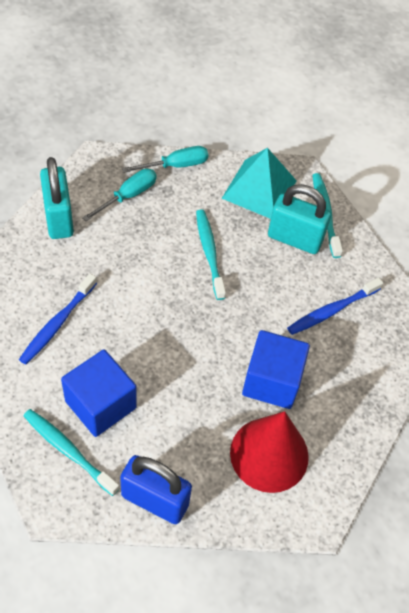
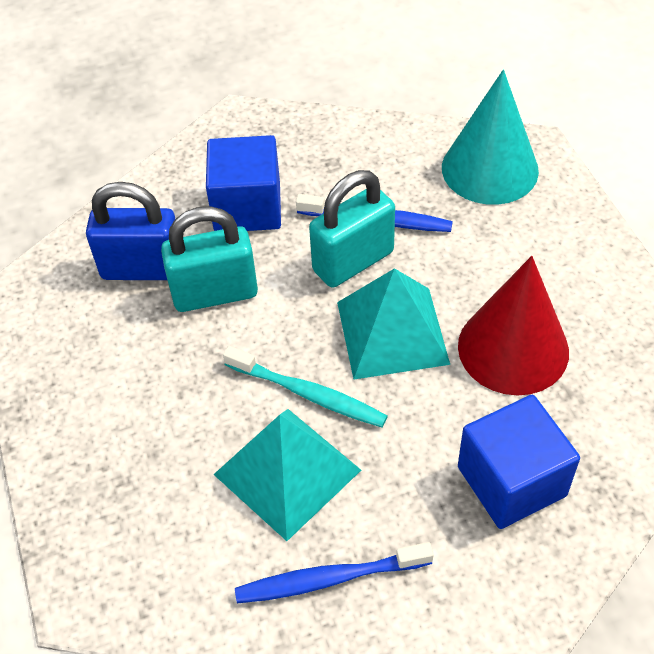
turquoise cone: 0 -> 1
turquoise pyramid: 1 -> 2
turquoise screwdriver: 2 -> 0
turquoise toothbrush: 3 -> 1

